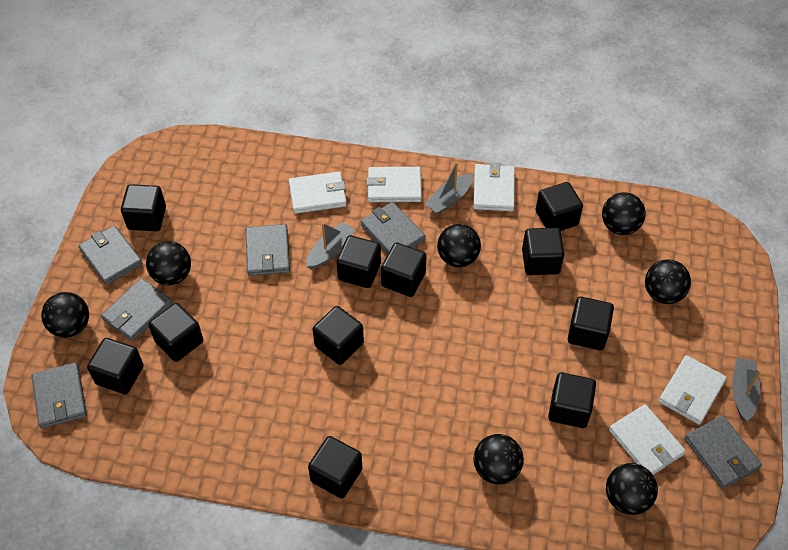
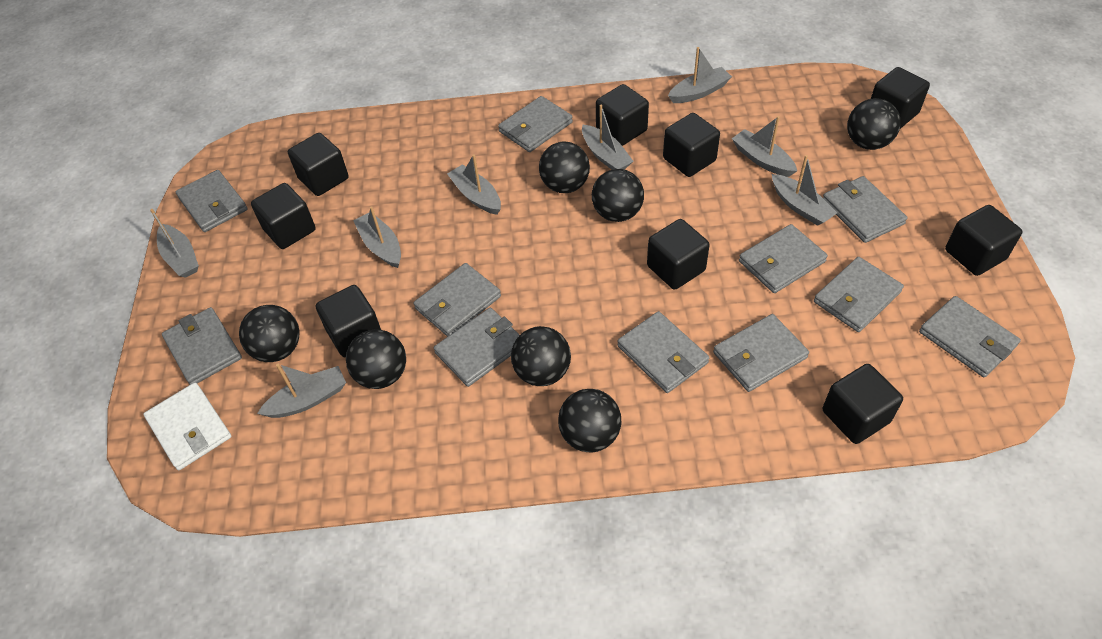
black cube: 11 -> 9
grey boat: 3 -> 8
grey wallet: 6 -> 11
white wallet: 5 -> 1

